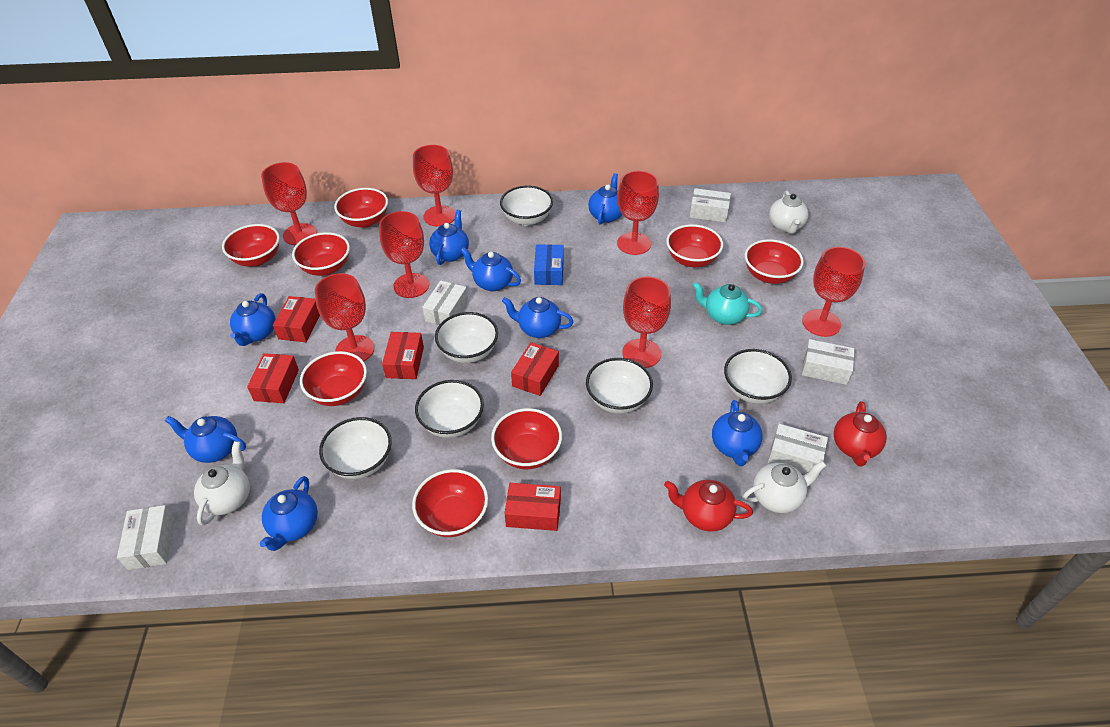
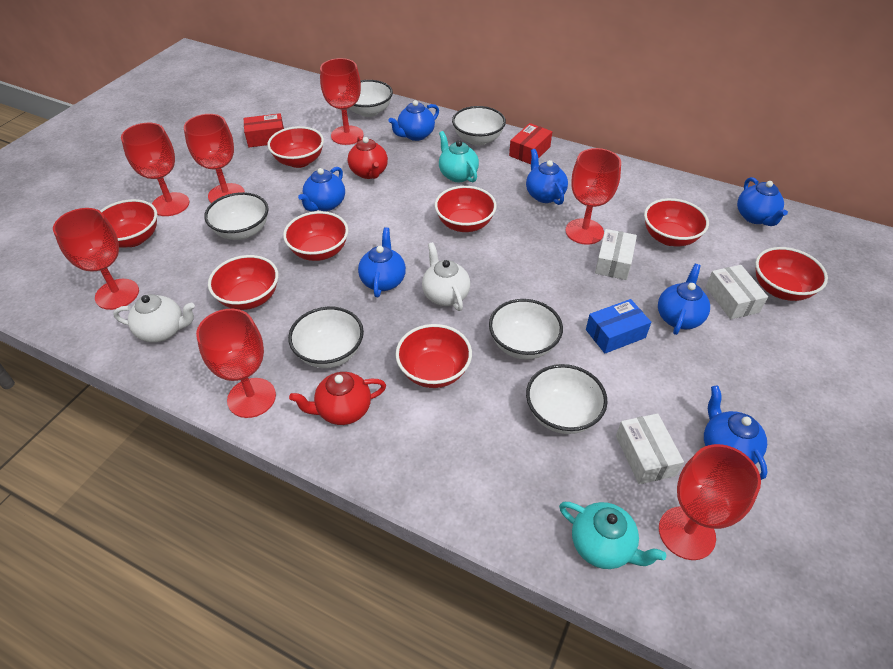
blue teapot: 8 -> 7
red box: 5 -> 2
turquoise teapot: 1 -> 2
white box: 5 -> 3
white teapot: 3 -> 2

